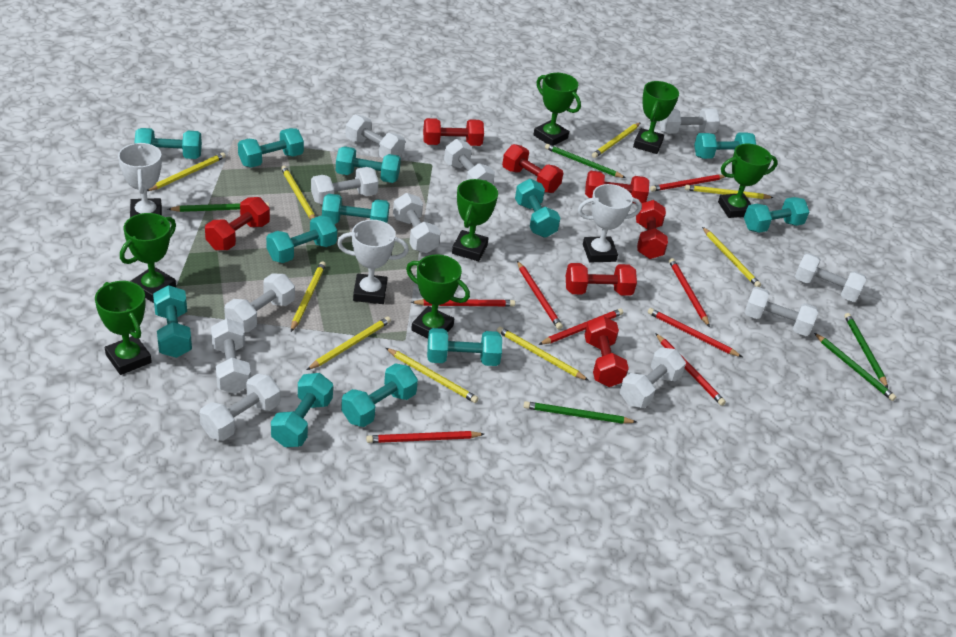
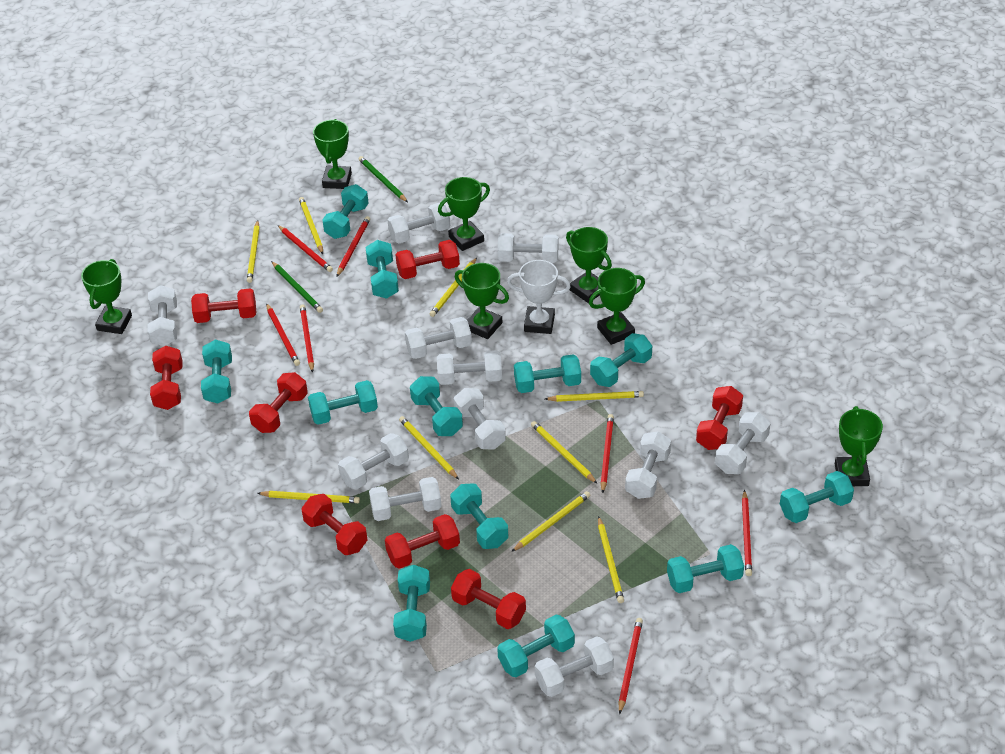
green pencil: 5 -> 2
red dumbbell: 7 -> 8
red pencil: 8 -> 7
white trophy: 3 -> 1

